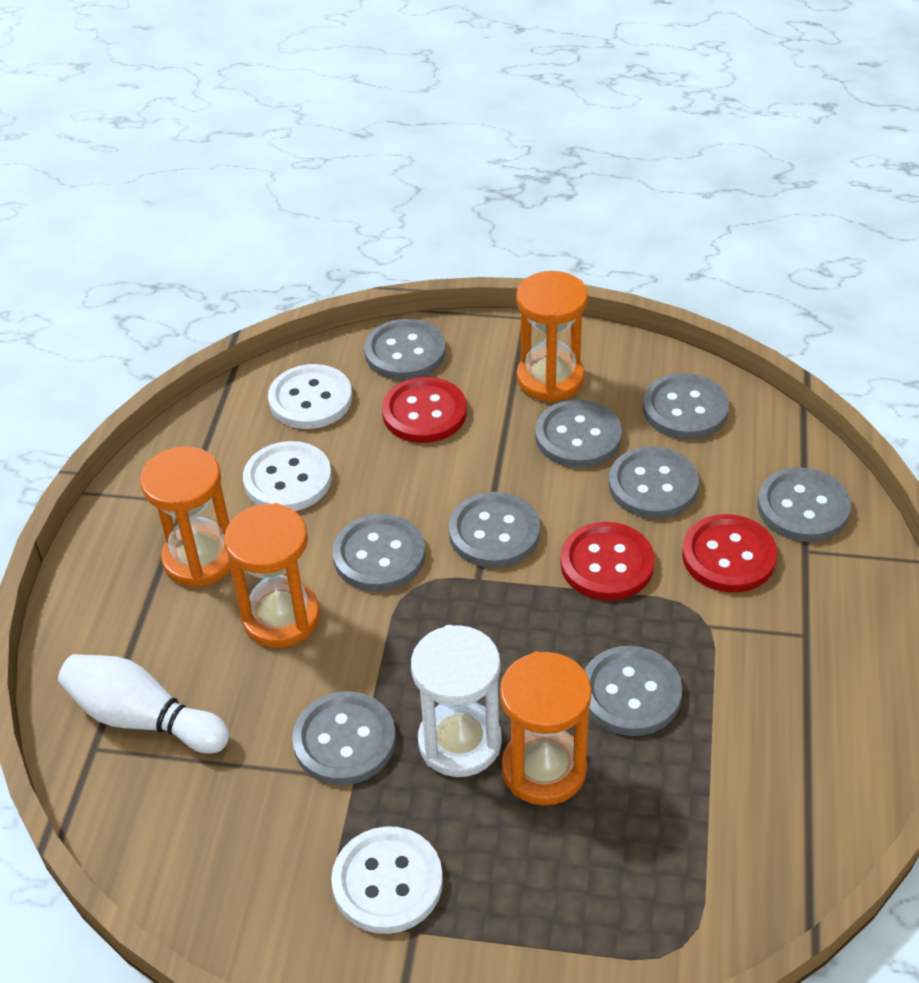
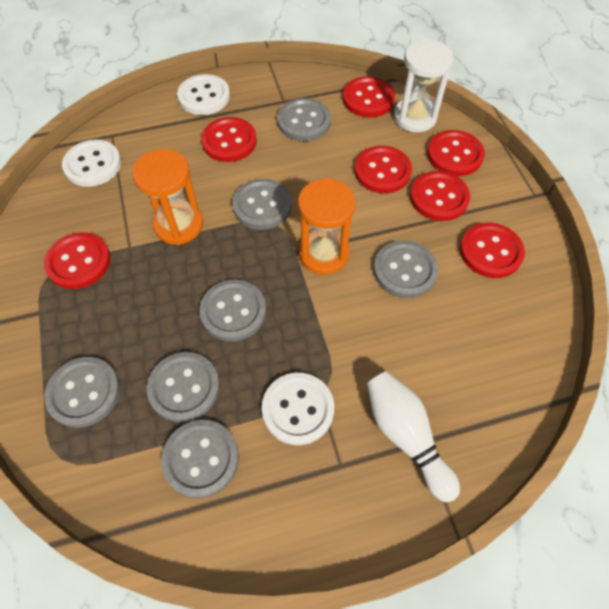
grey button: 9 -> 7
orange hourglass: 4 -> 2
red button: 3 -> 7

